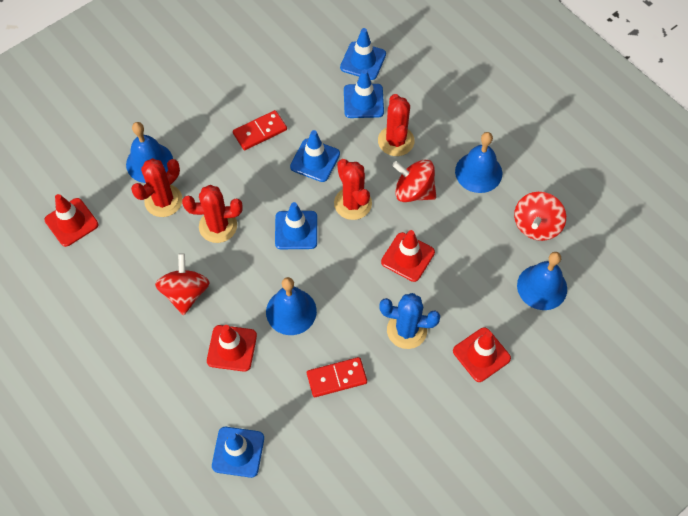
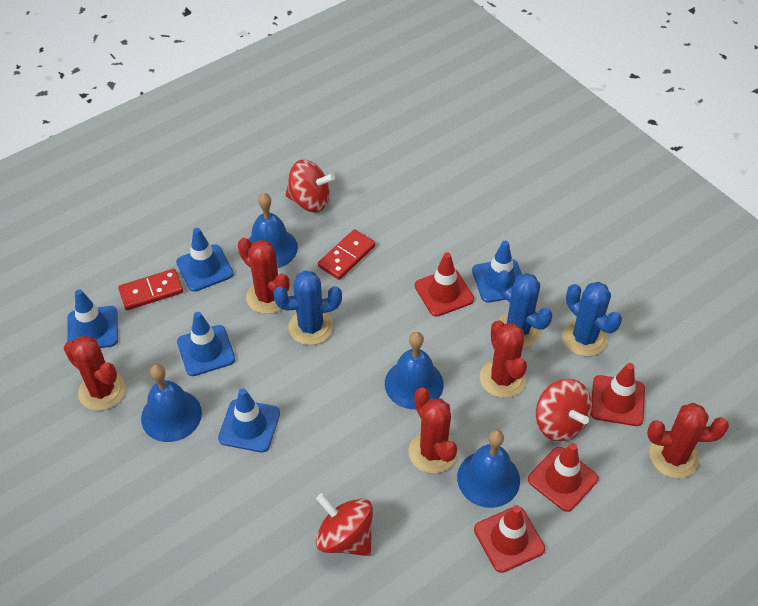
blue cactus: 1 -> 3
red cactus: 4 -> 5

